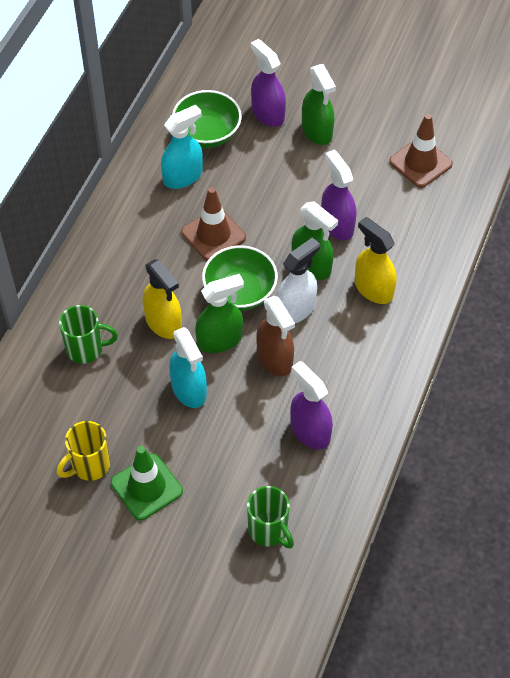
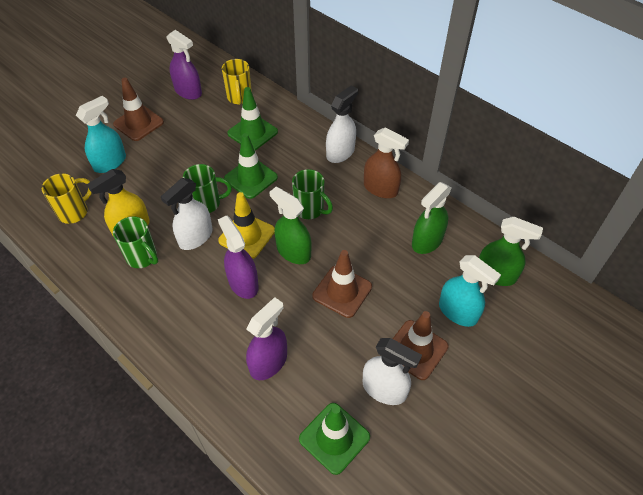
brown traffic cone: 2 -> 3
green bowl: 2 -> 0
green mug: 2 -> 3
green traffic cone: 1 -> 3
white spray bottle: 1 -> 3
yellow mug: 1 -> 2
yellow spray bottle: 2 -> 1
yellow traffic cone: 0 -> 1

